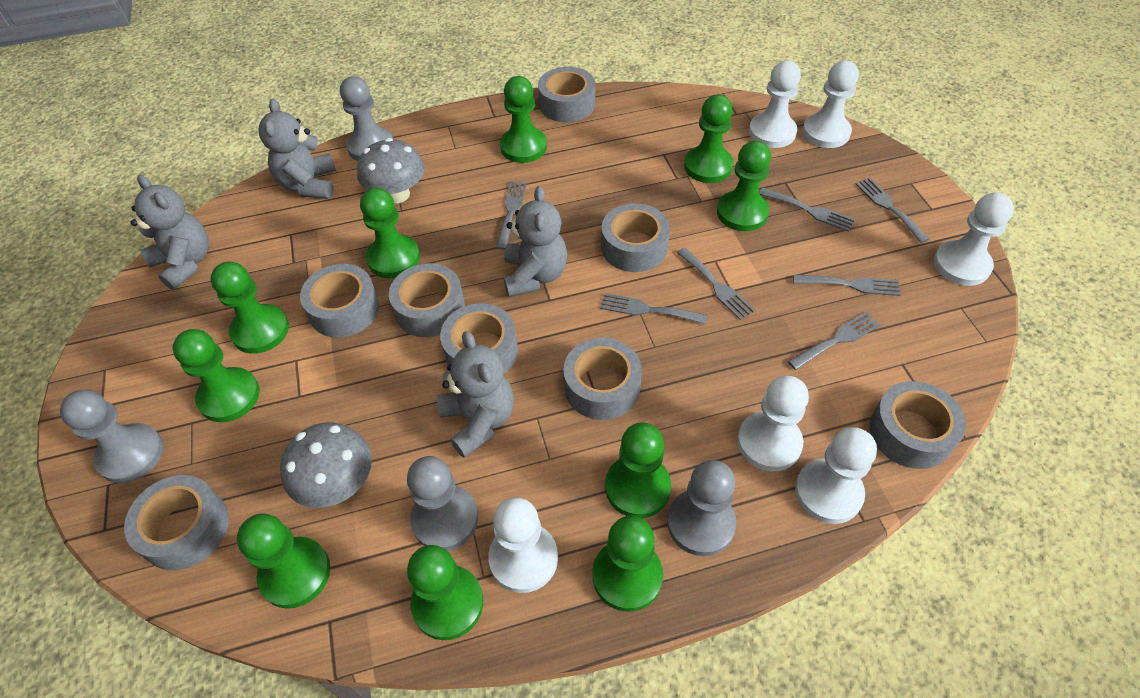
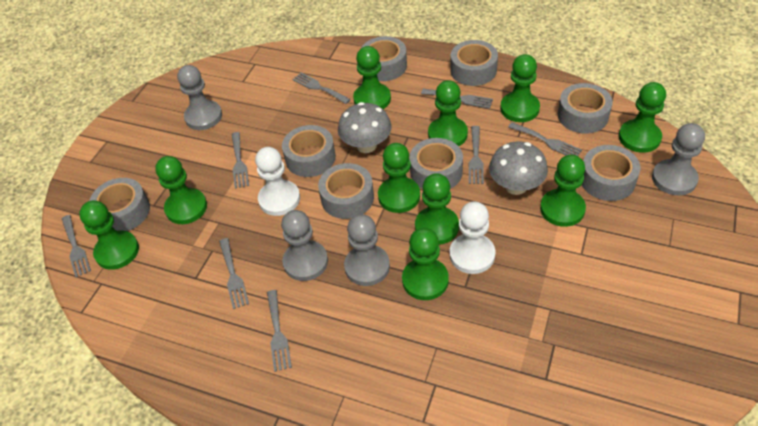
grey fork: 7 -> 8
grey teddy bear: 4 -> 0
white pawn: 6 -> 2

